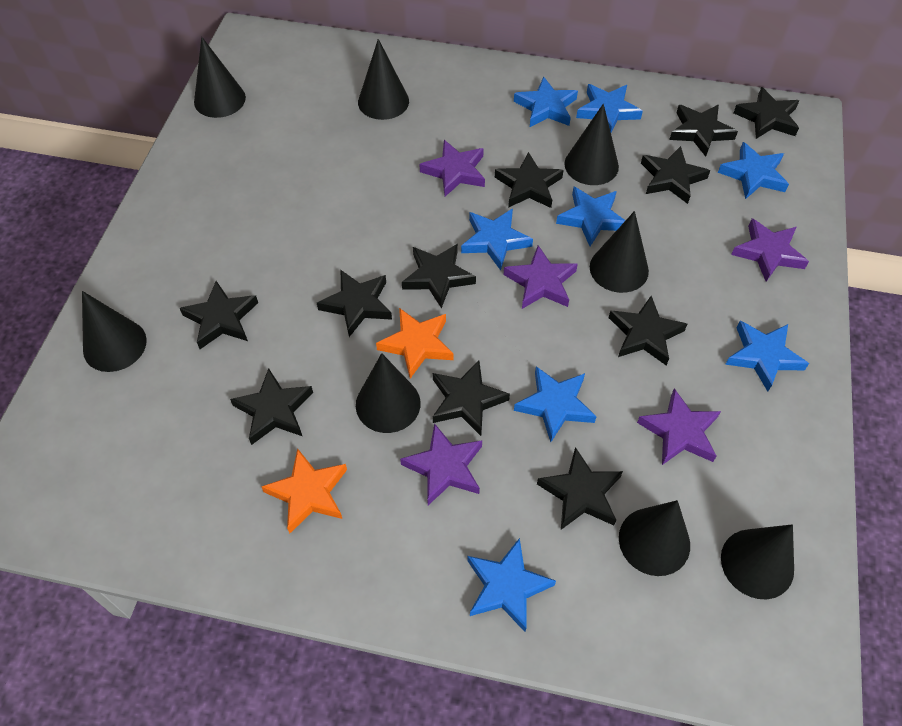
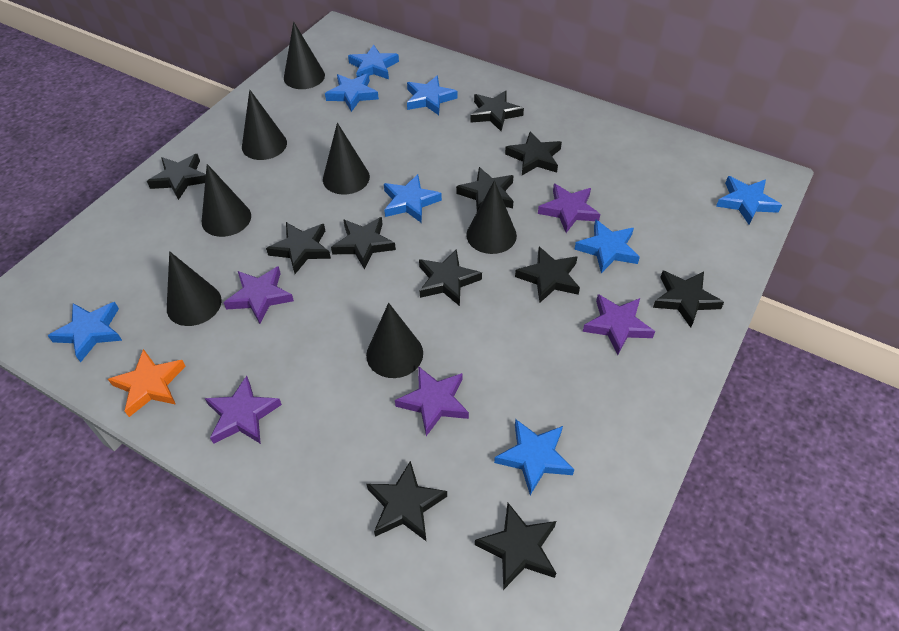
black cone: 8 -> 7
orange star: 2 -> 1

